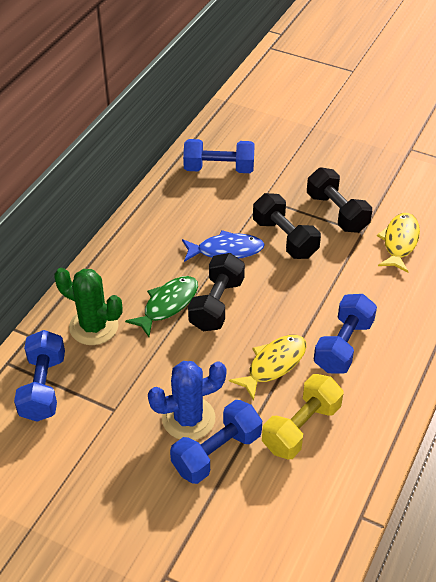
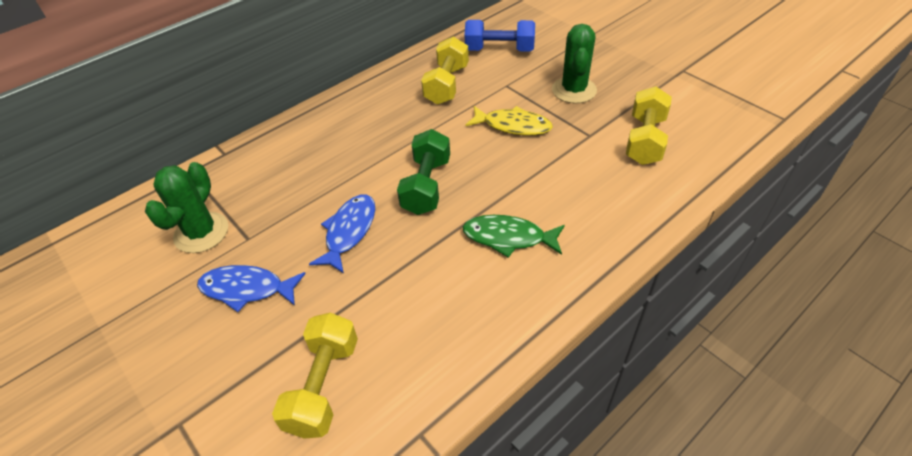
black dumbbell: 3 -> 0
blue cactus: 1 -> 0
blue dumbbell: 4 -> 1
blue fish: 1 -> 2
green cactus: 1 -> 2
green dumbbell: 0 -> 1
yellow dumbbell: 1 -> 3
yellow fish: 2 -> 1

